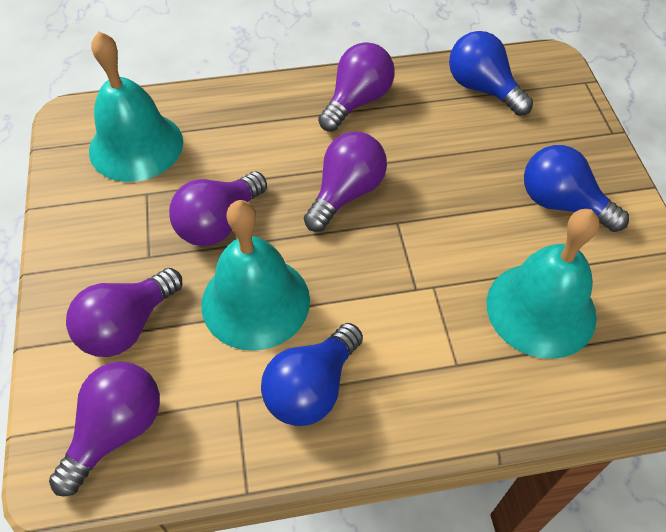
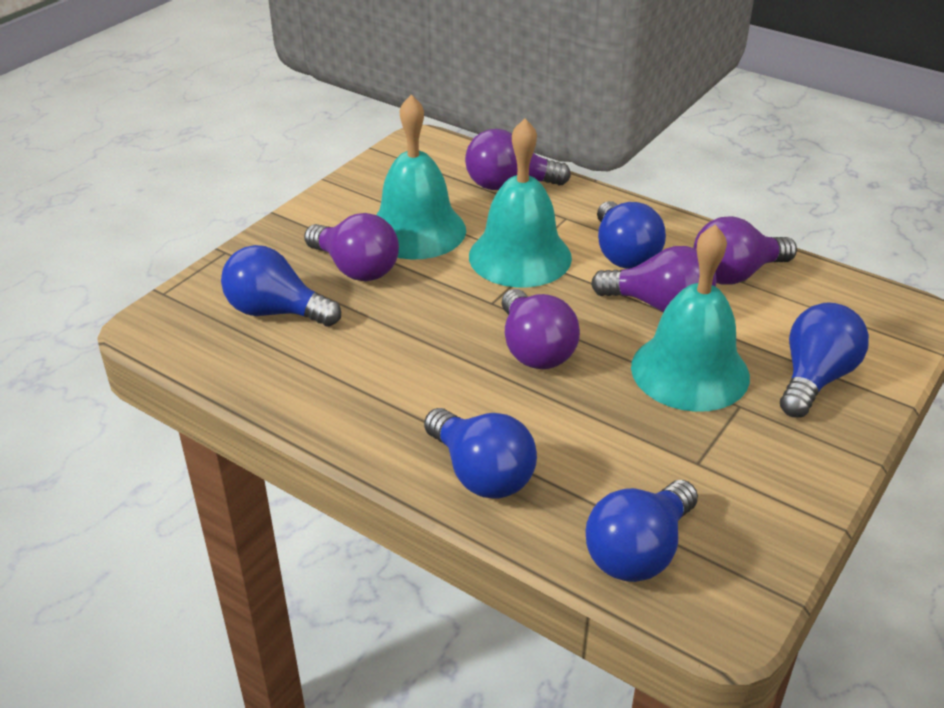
blue light bulb: 3 -> 5

